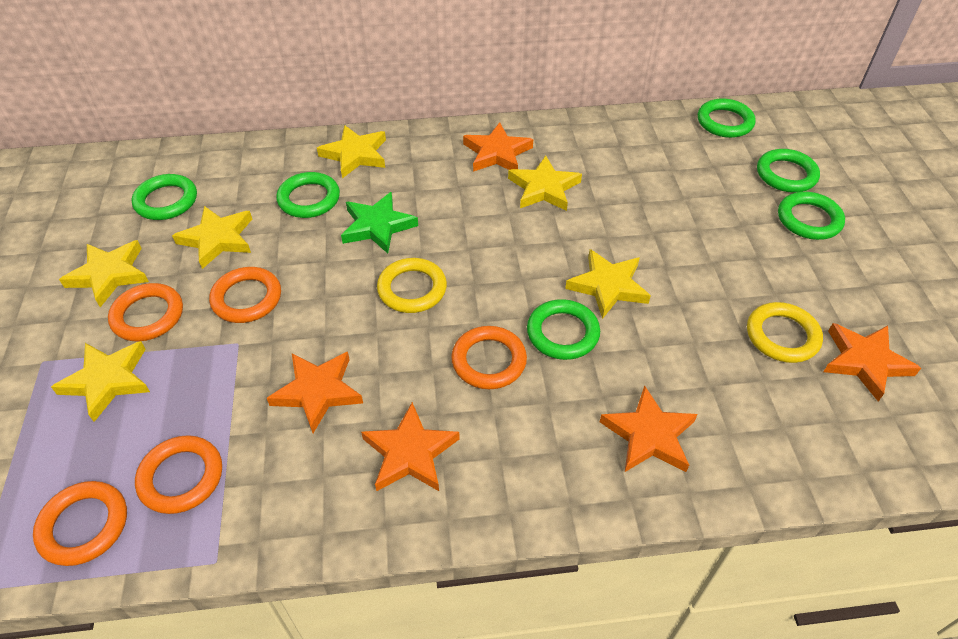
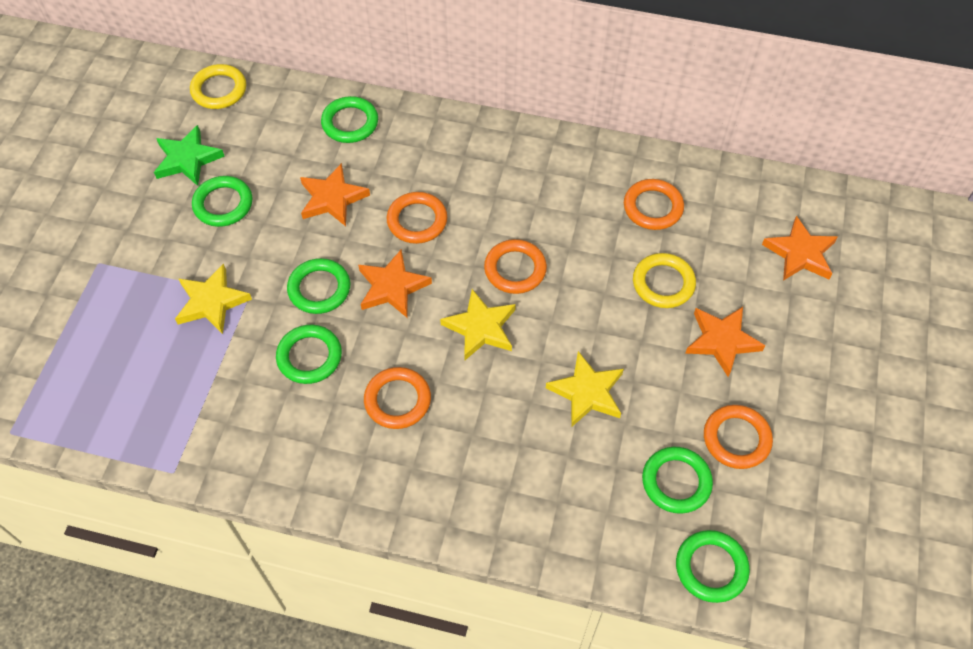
orange star: 5 -> 4
yellow star: 6 -> 3

